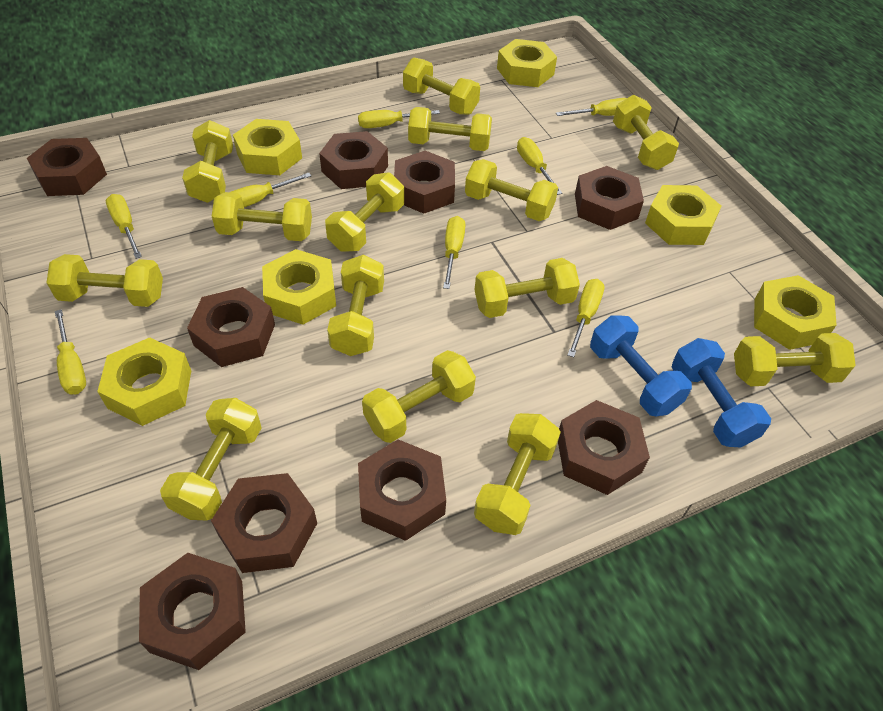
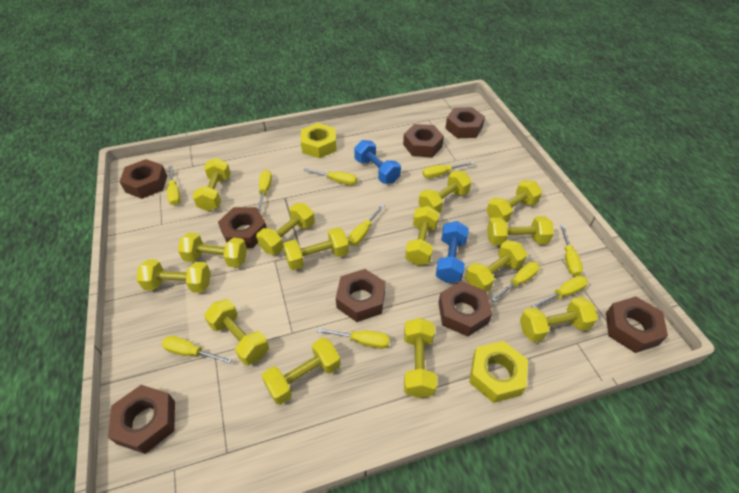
brown nut: 9 -> 8
yellow nut: 6 -> 2
yellow screwdriver: 8 -> 10

